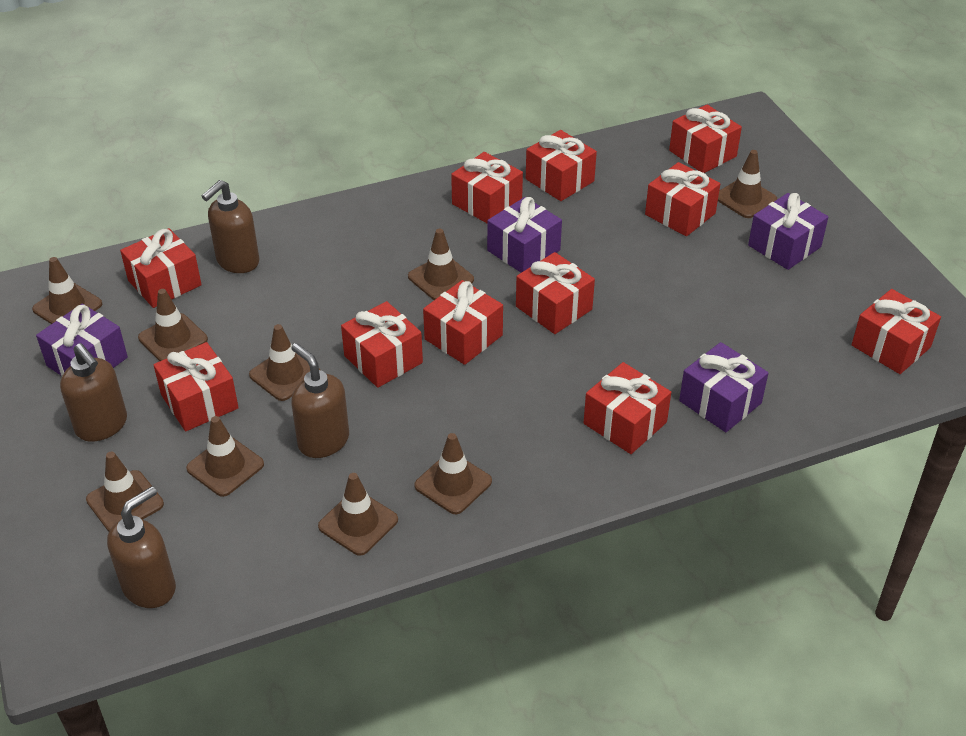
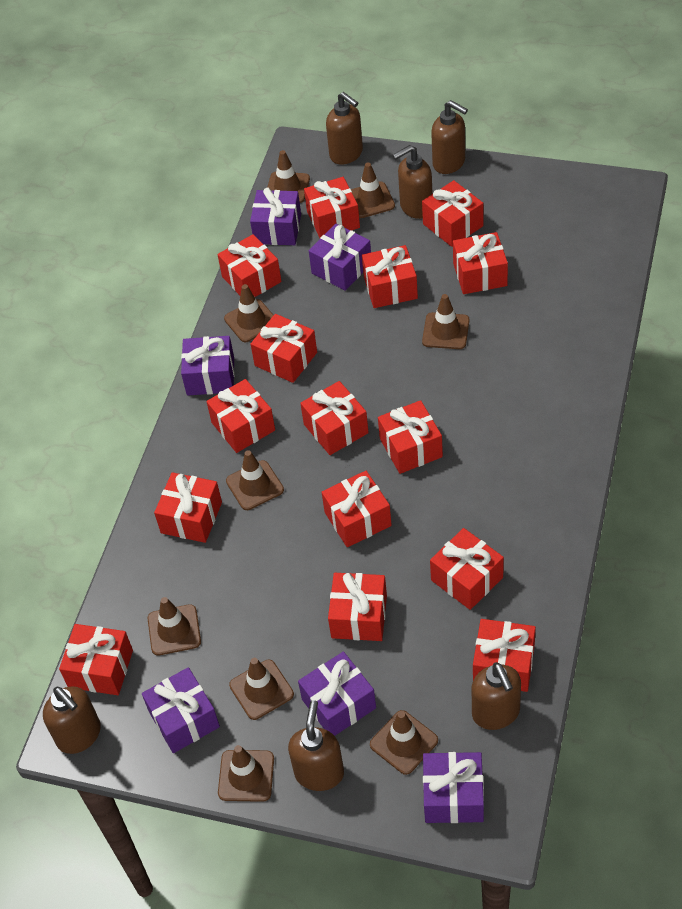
brown soap dispenser: 4 -> 6
purple gift: 4 -> 6
red gift: 11 -> 15

